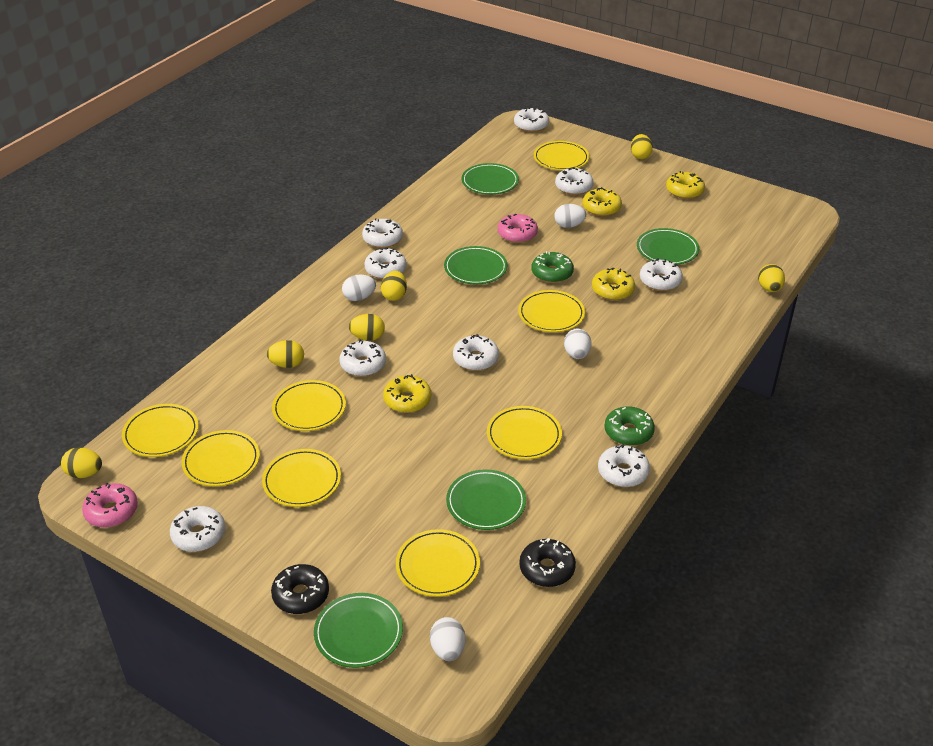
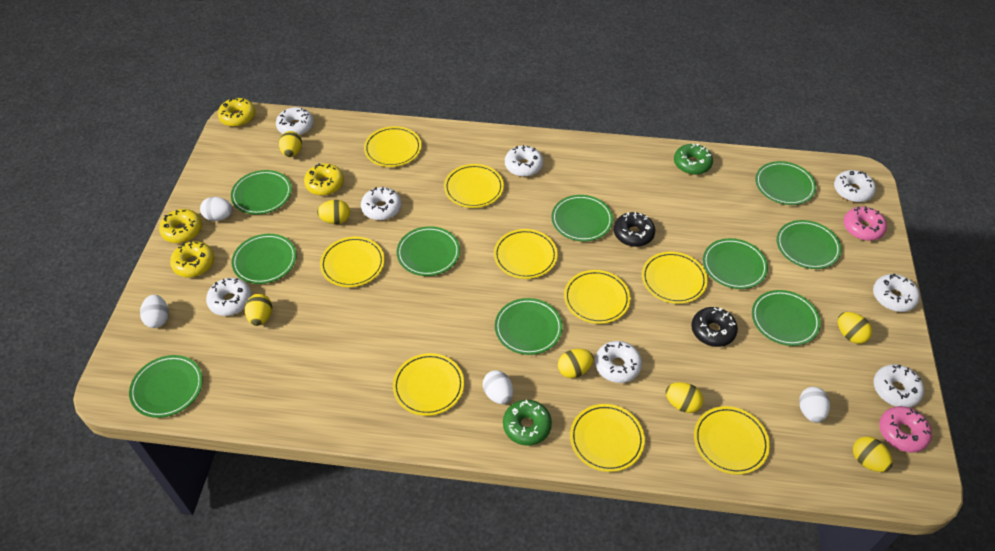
green plate: 5 -> 10
white donut: 9 -> 8
yellow egg: 6 -> 7
yellow plate: 8 -> 9

